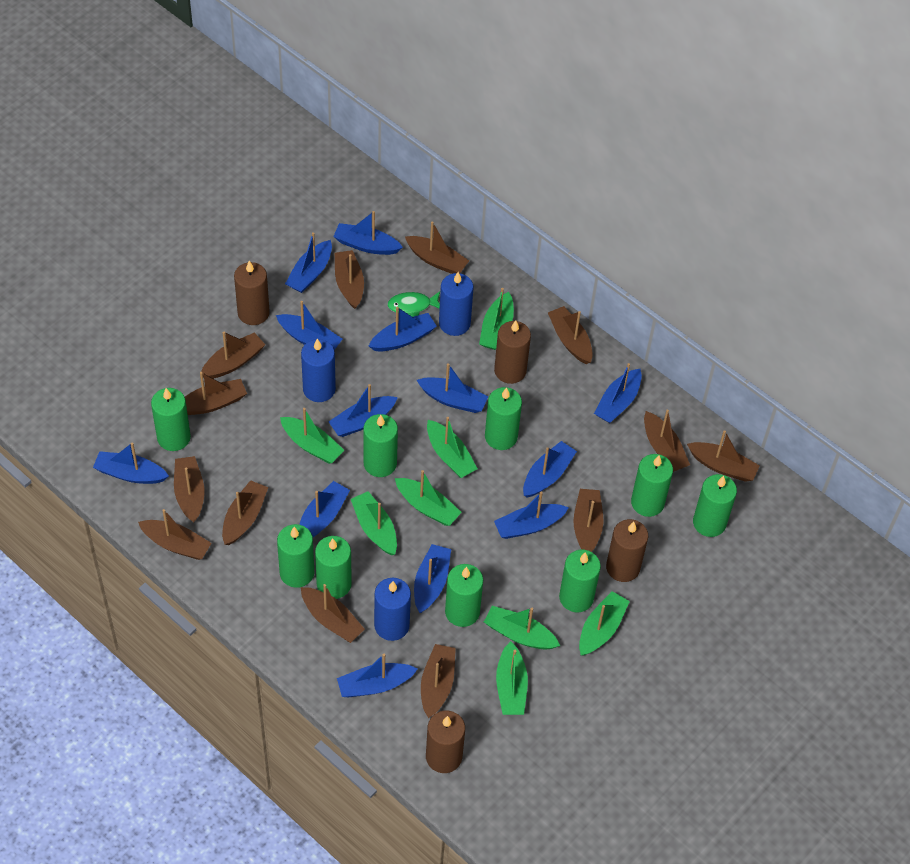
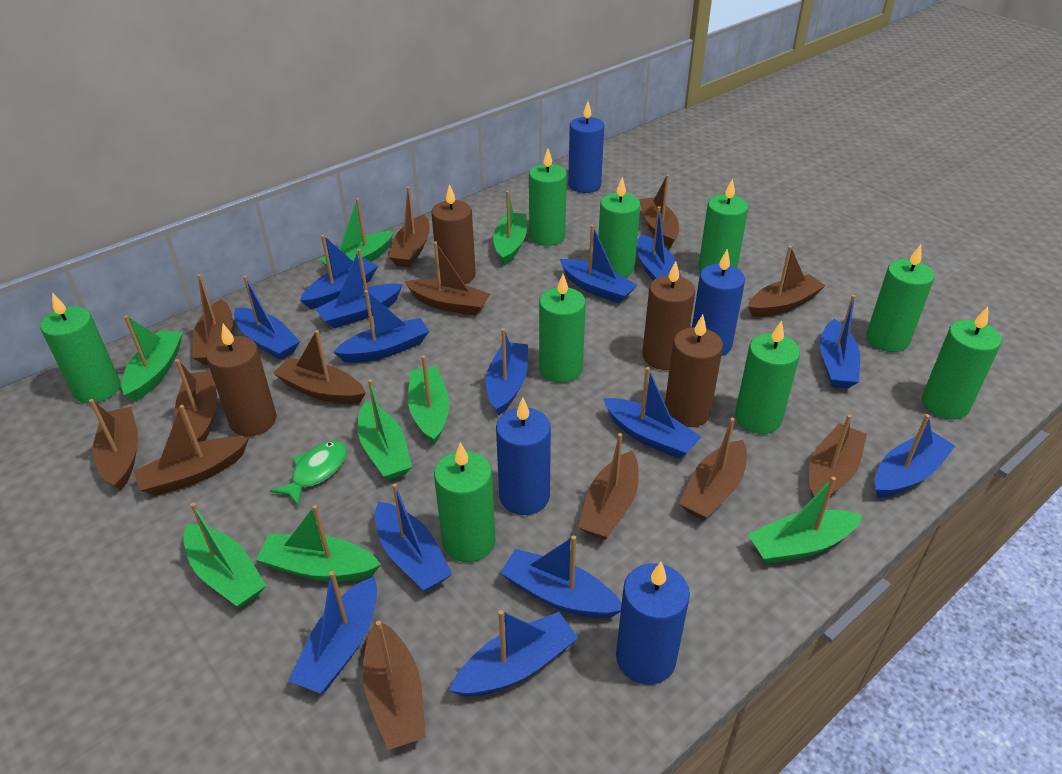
blue boat: 13 -> 14
blue candle: 3 -> 4

